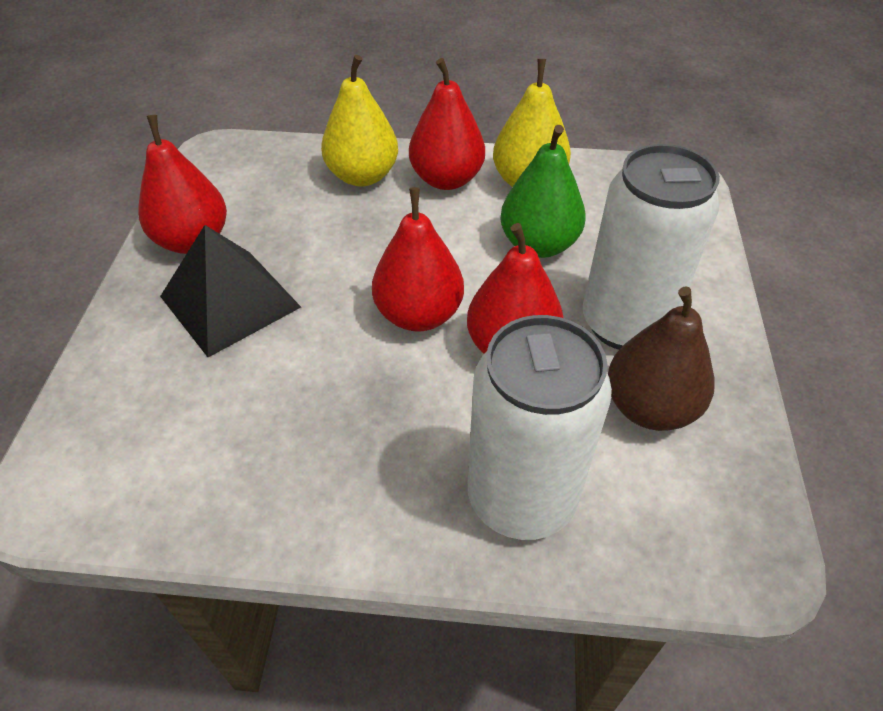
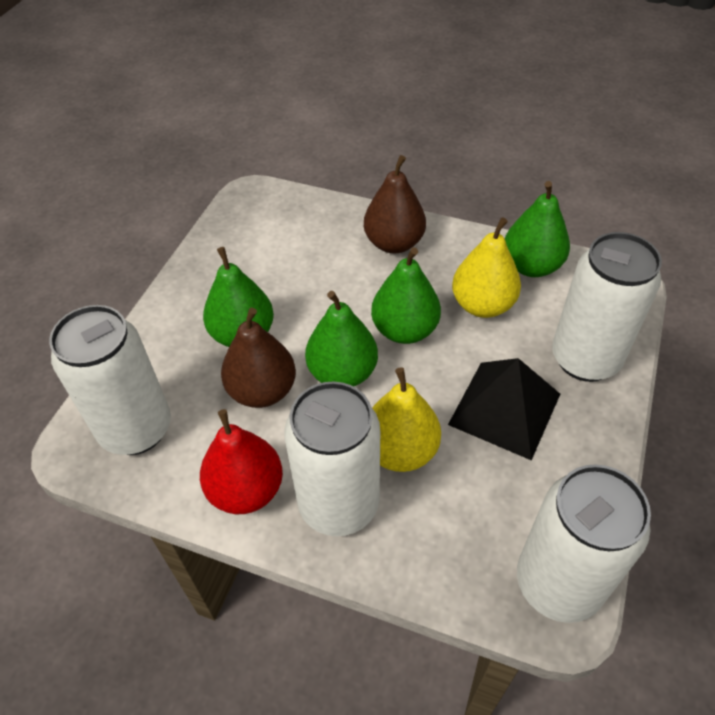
brown pear: 1 -> 2
green pear: 1 -> 4
red pear: 4 -> 1
white can: 2 -> 4

